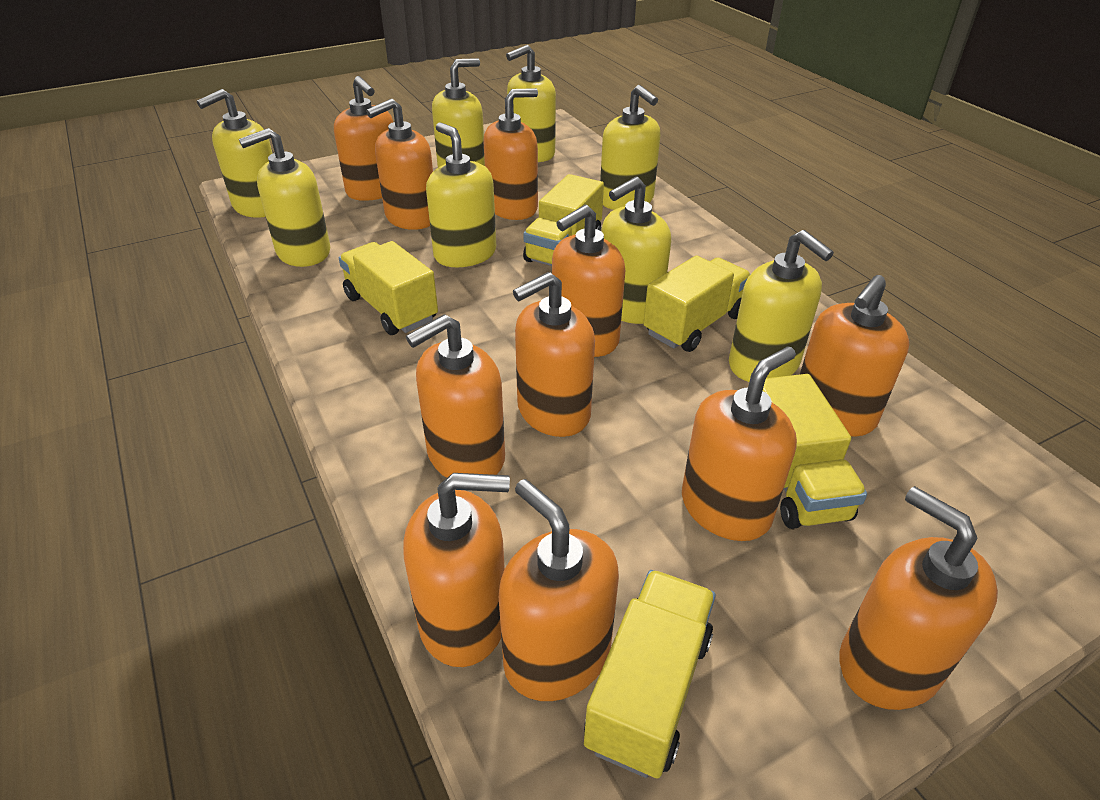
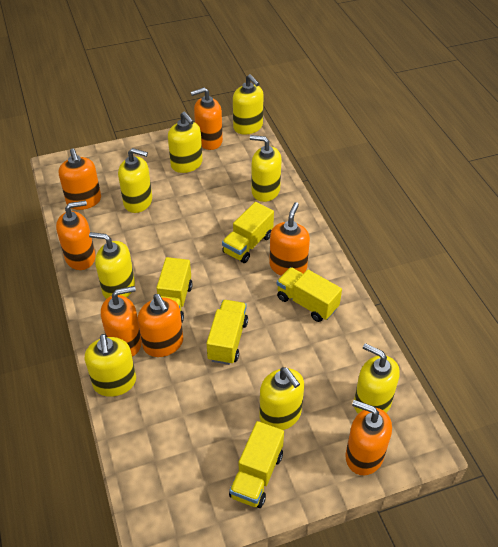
orange soap dispenser: 11 -> 7

